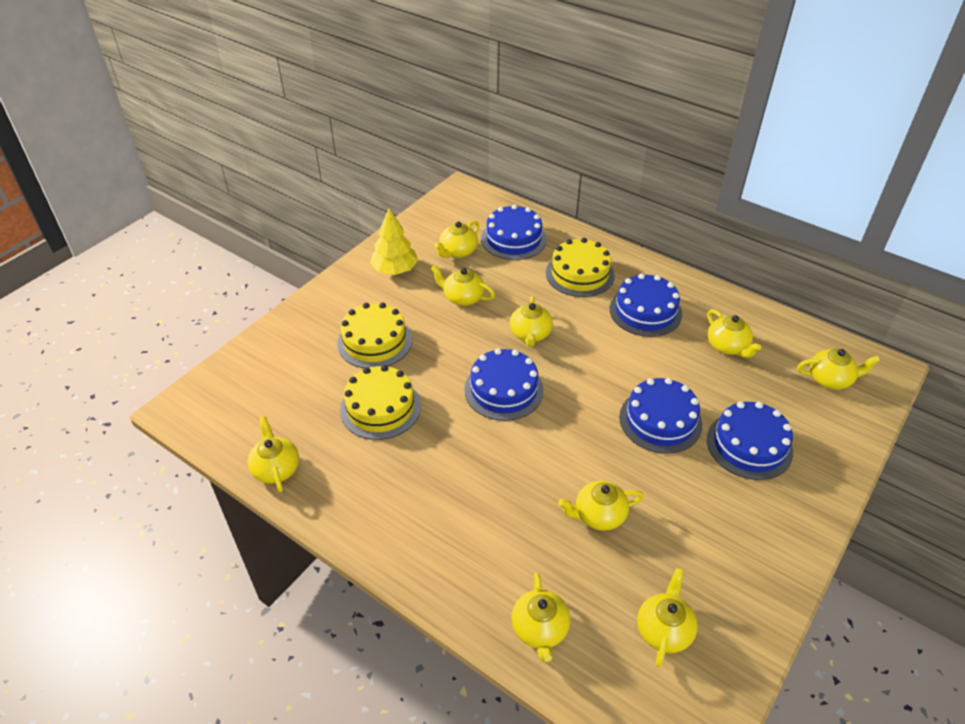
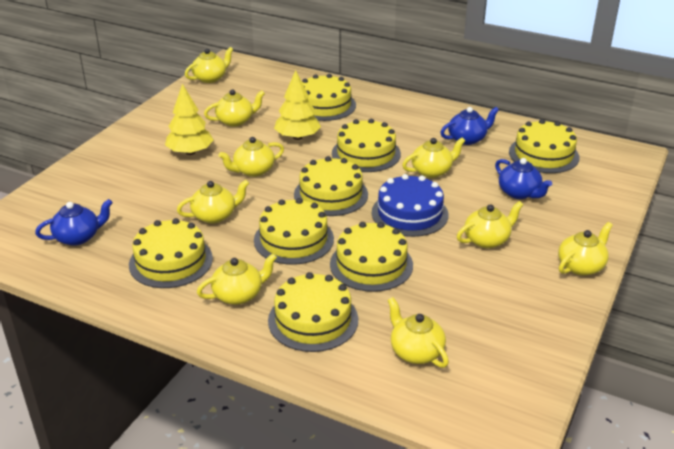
blue cake: 5 -> 1
blue teapot: 0 -> 3
yellow cake: 3 -> 8
yellow tree: 1 -> 2

